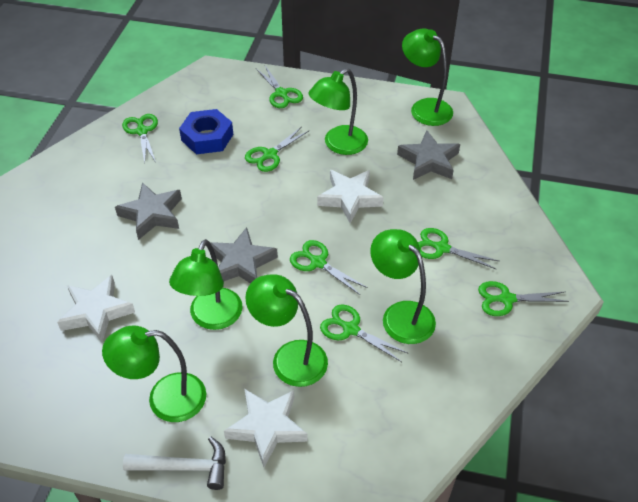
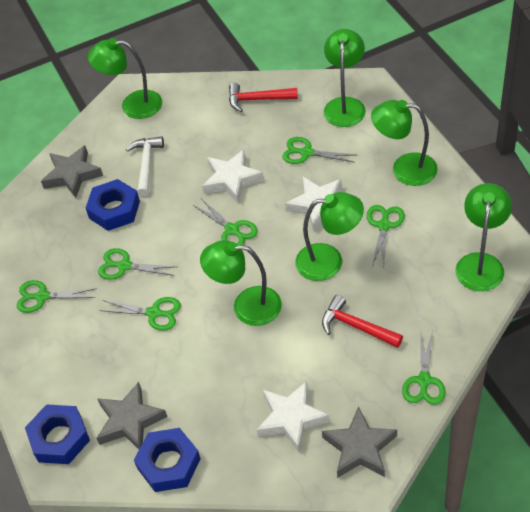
blue nut: 1 -> 3
red hammer: 0 -> 2

